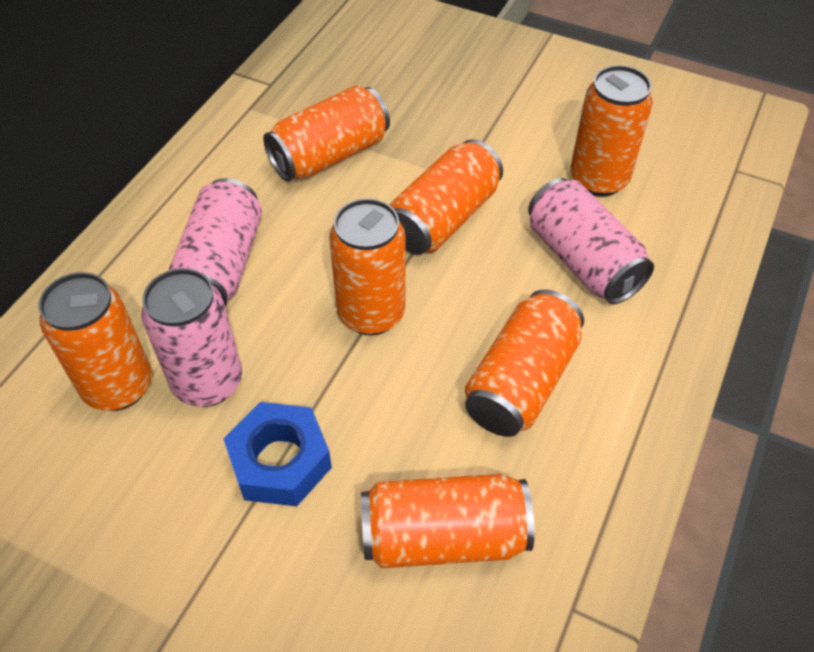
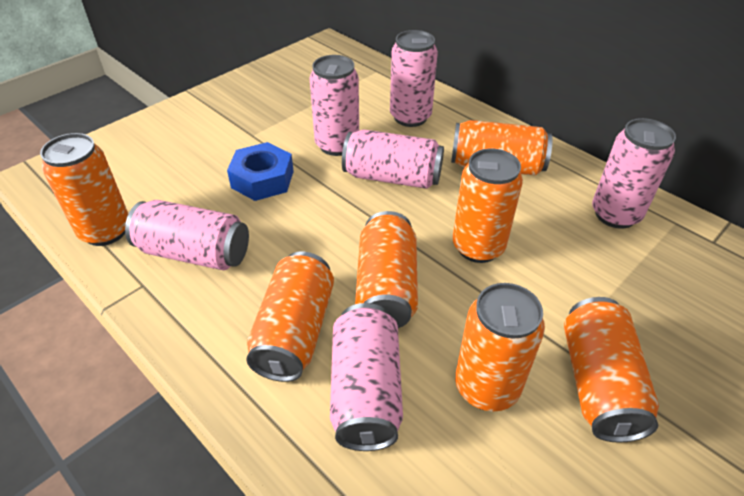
pink can: 3 -> 6

